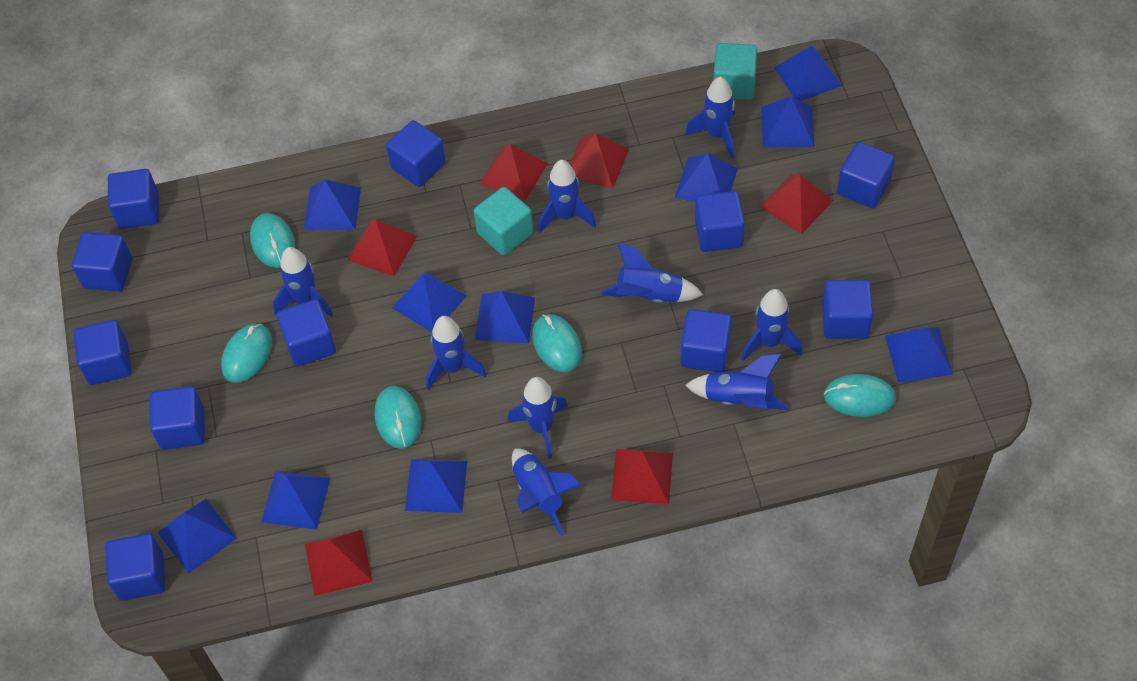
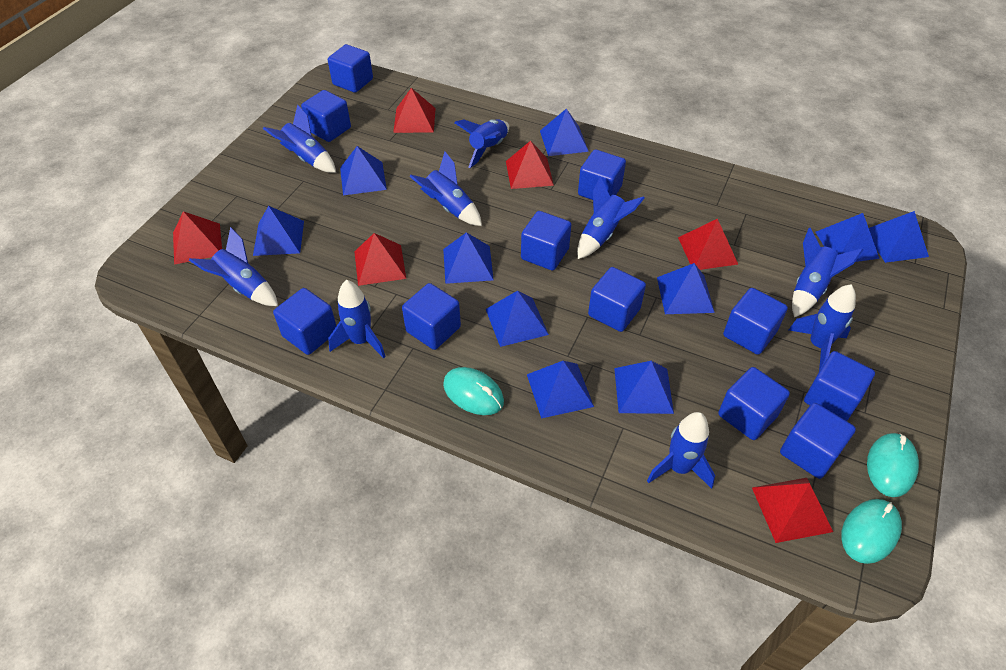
turquoise cube: 2 -> 0
turquoise mouse: 5 -> 3

